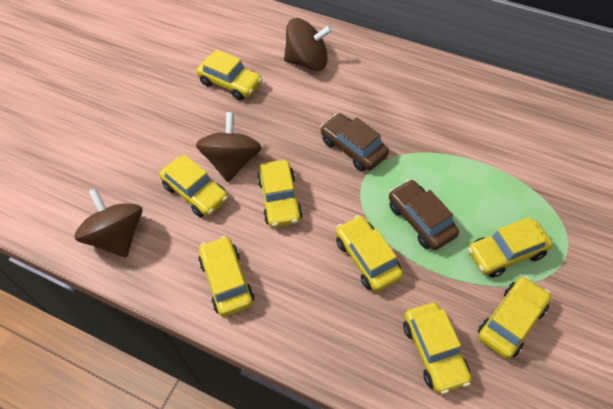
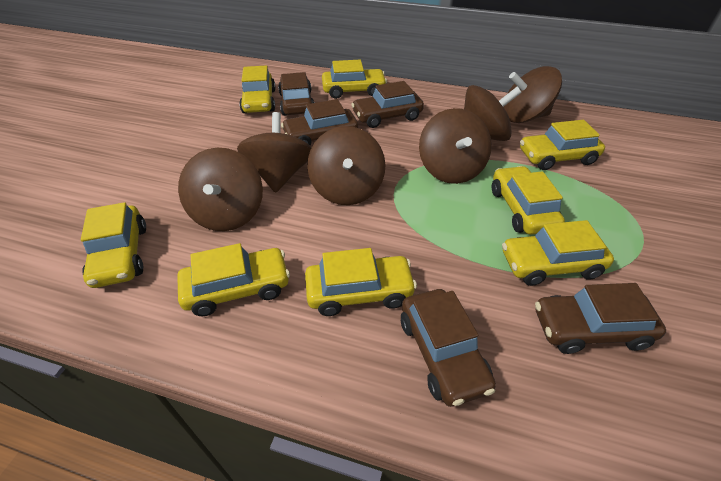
brown car: 2 -> 5
brown spinning top: 3 -> 6

